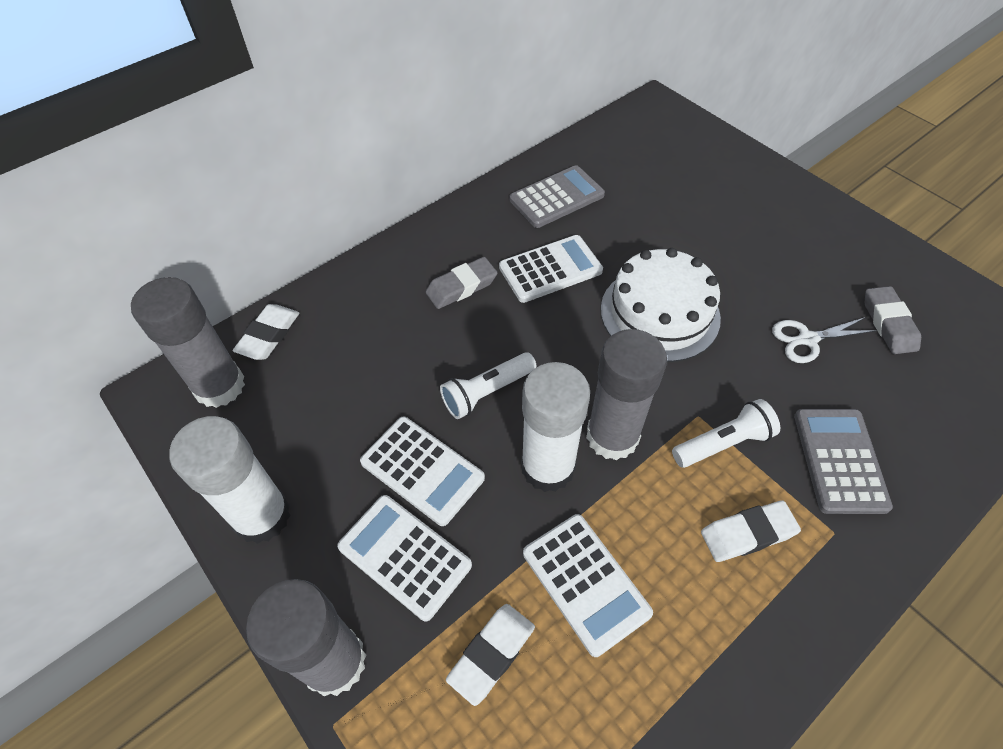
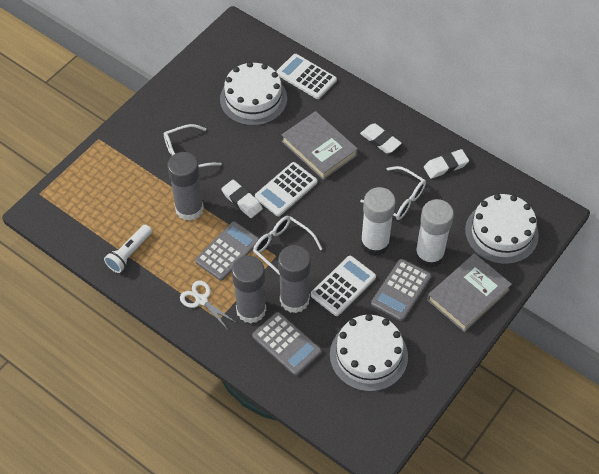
grey book: 0 -> 2
grey calculator: 2 -> 3
grey eraser: 2 -> 0
white cake: 1 -> 3
white calculator: 4 -> 3
white flashlight: 2 -> 1
white glasses: 0 -> 3

